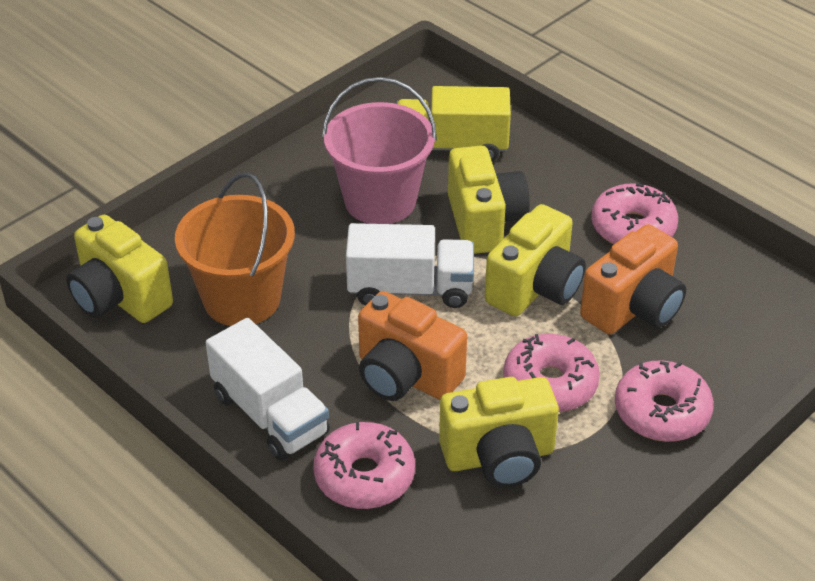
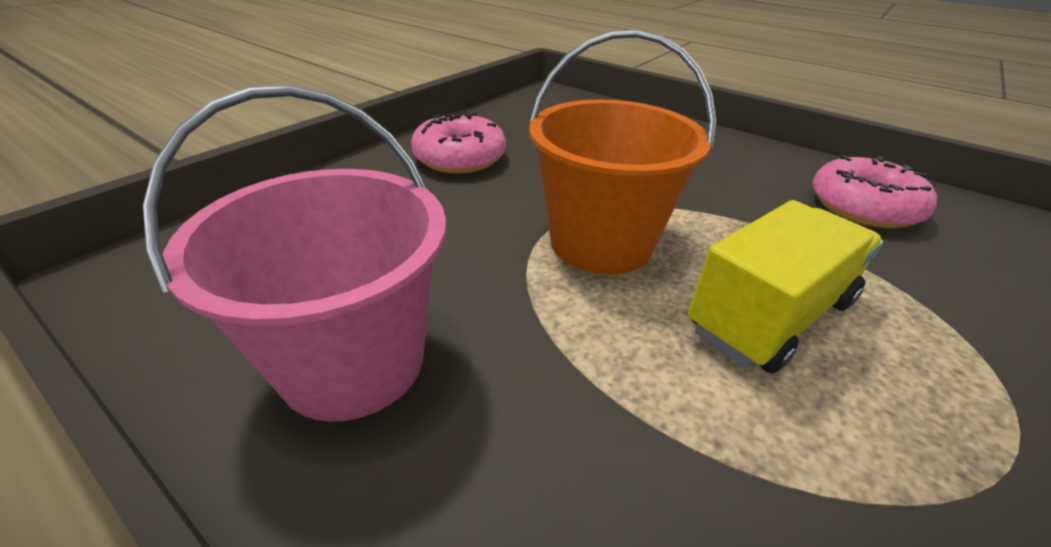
orange camera: 2 -> 0
pink donut: 4 -> 2
white truck: 2 -> 0
yellow camera: 4 -> 0

